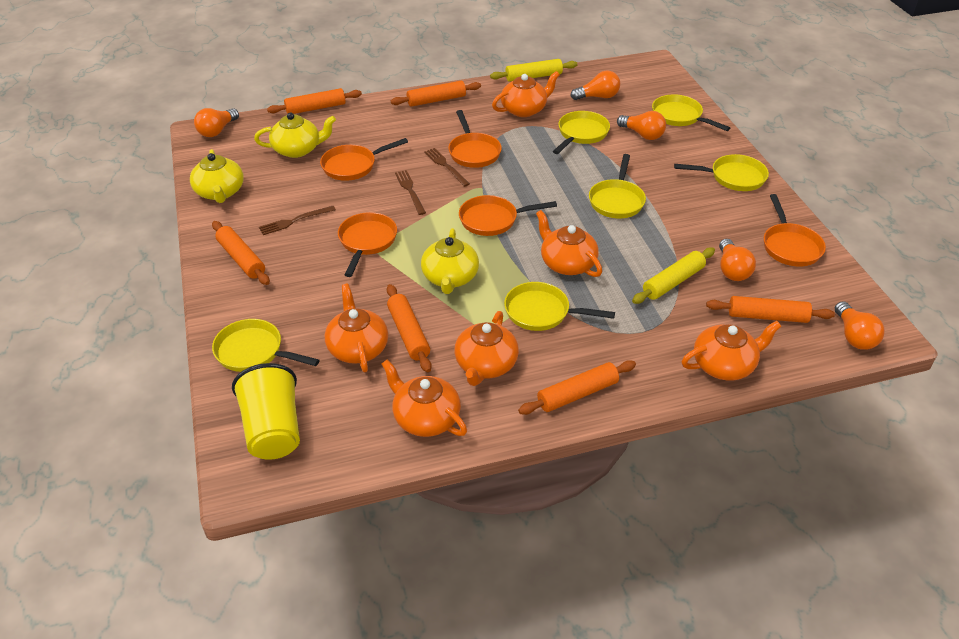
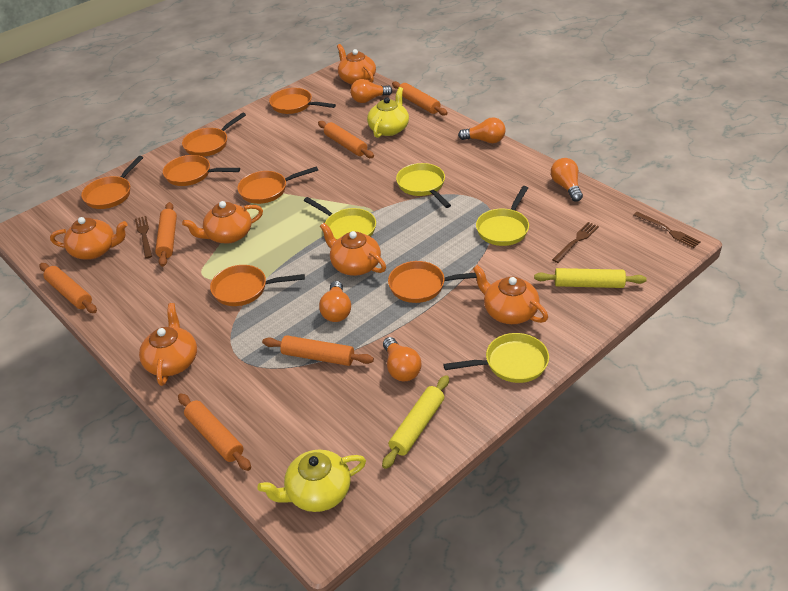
orange pan: 5 -> 7
yellow cup: 1 -> 0
yellow pan: 6 -> 4
yellow teapot: 3 -> 2

